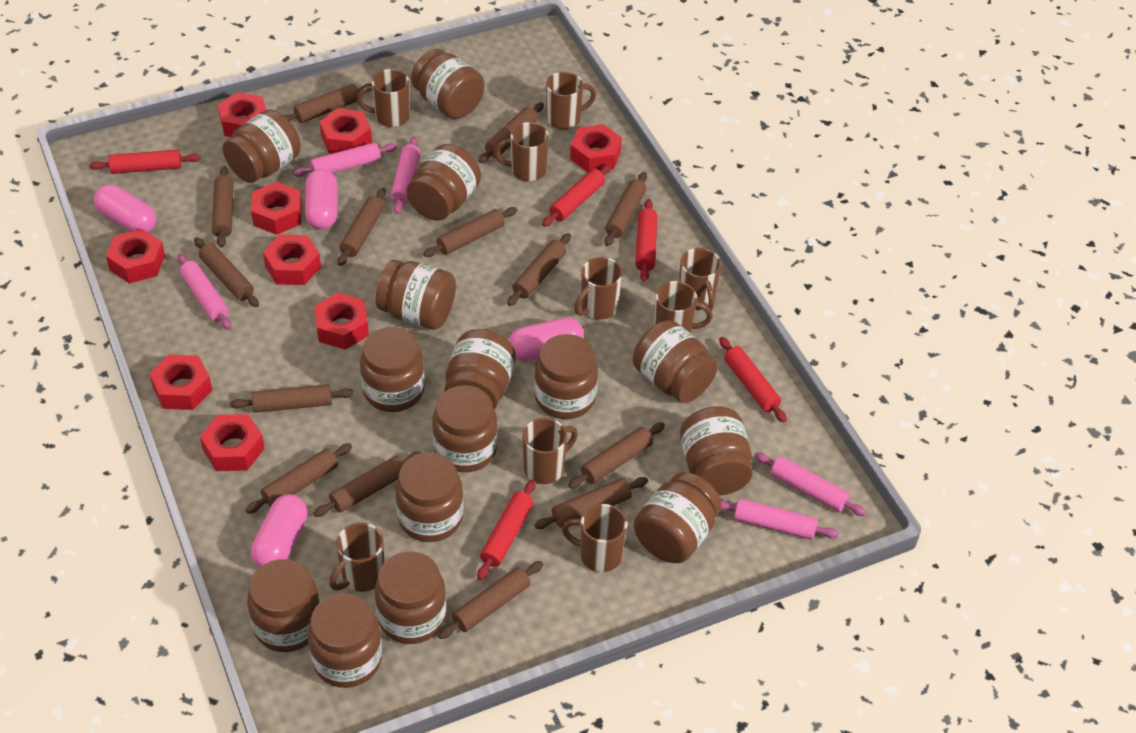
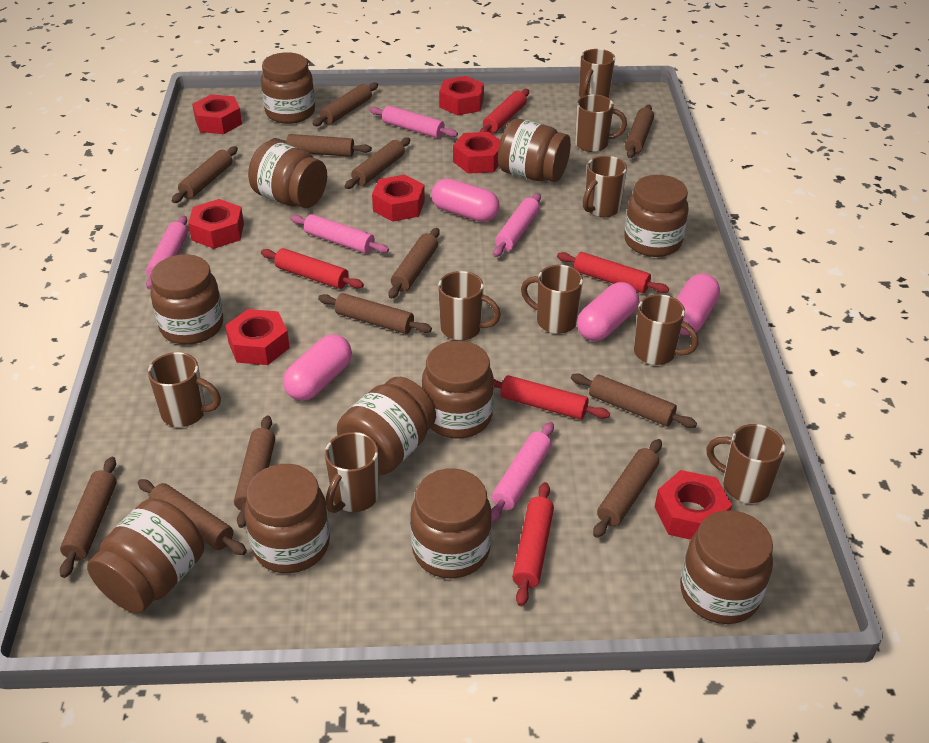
brown jar: 15 -> 11
brown rolling pin: 14 -> 12
red nut: 9 -> 7

